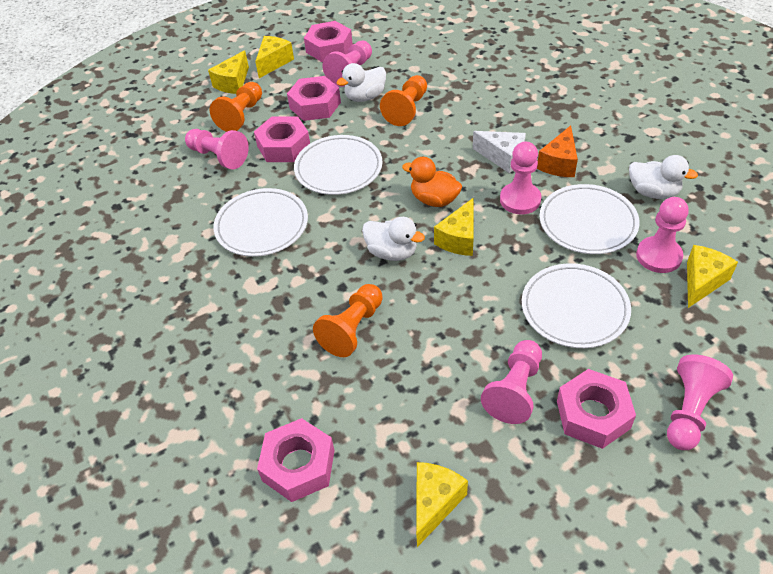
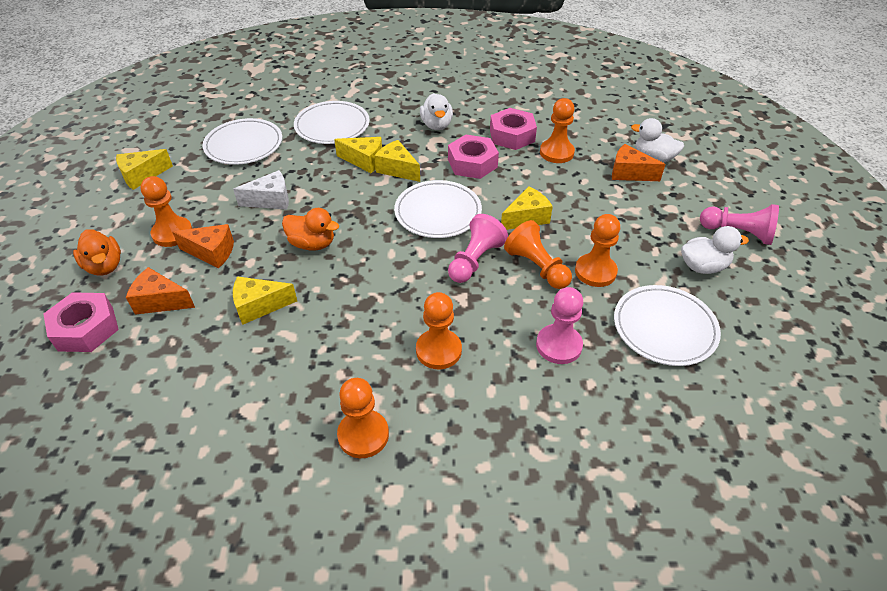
orange cheese: 1 -> 3
orange duck: 1 -> 2
orange pawn: 3 -> 6
pink nut: 5 -> 3
pink pawn: 6 -> 3

